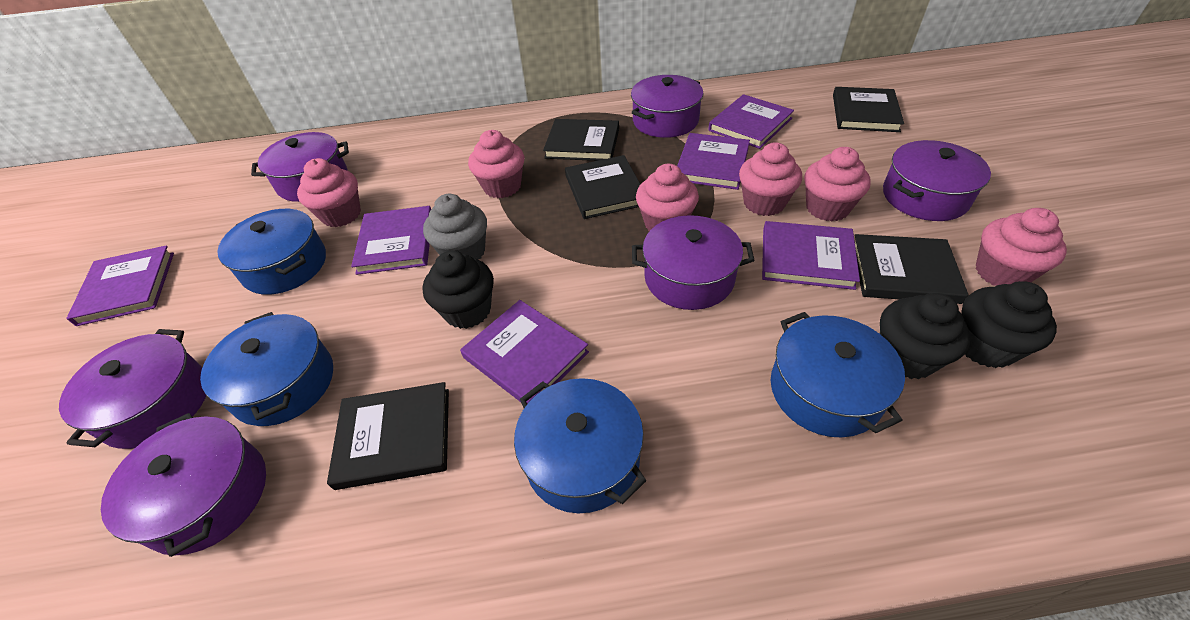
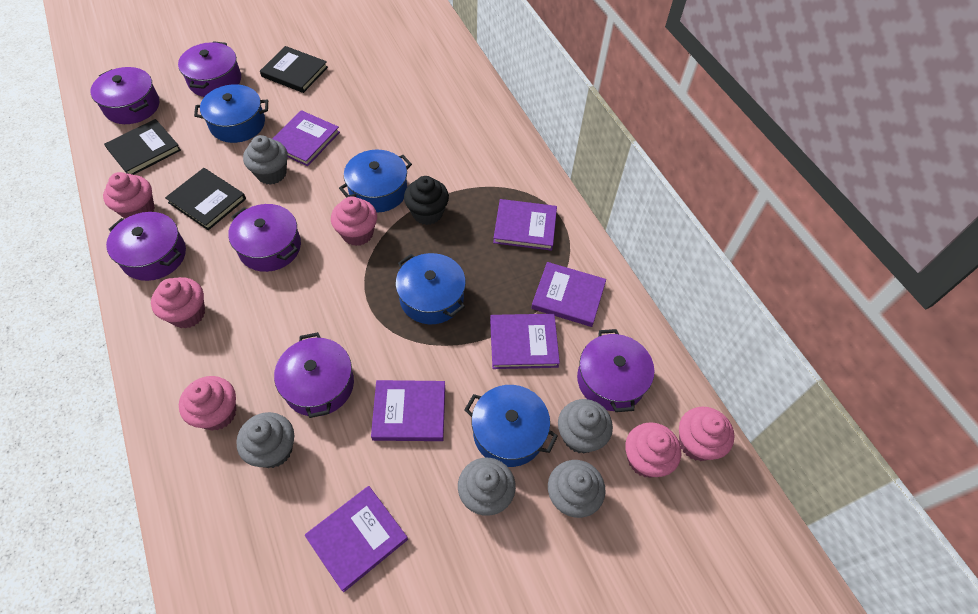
black book: 5 -> 3
black cupcake: 3 -> 1
grey cupcake: 1 -> 5

